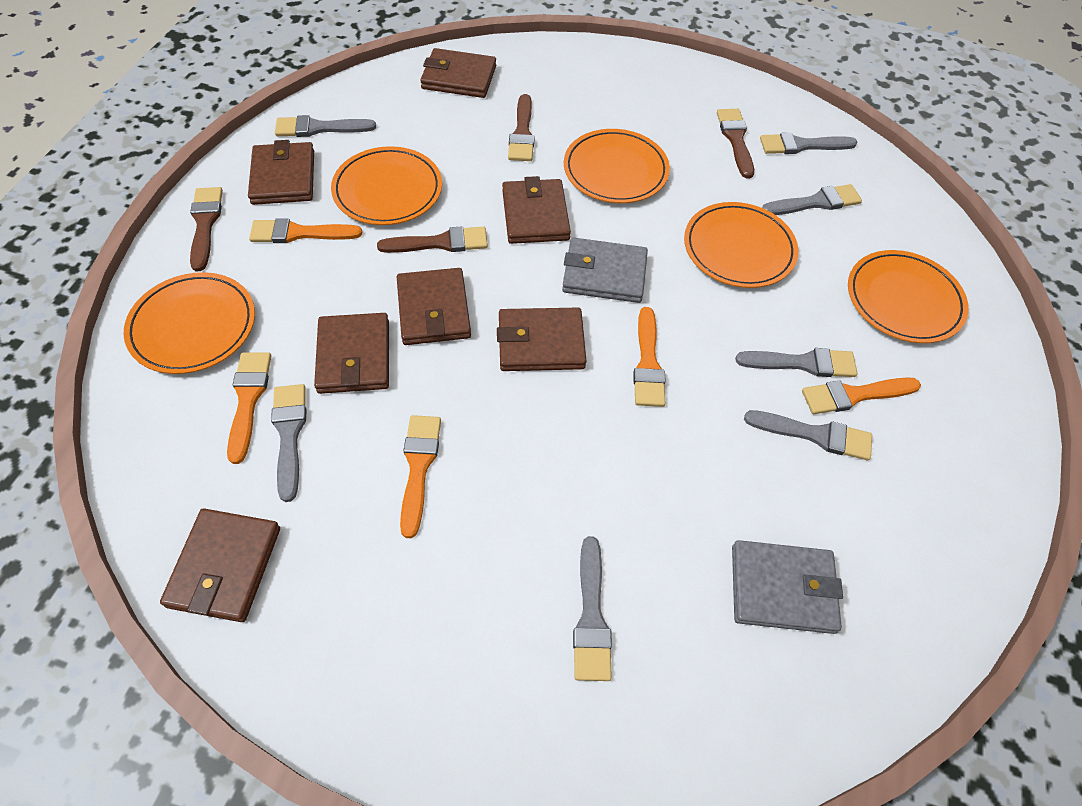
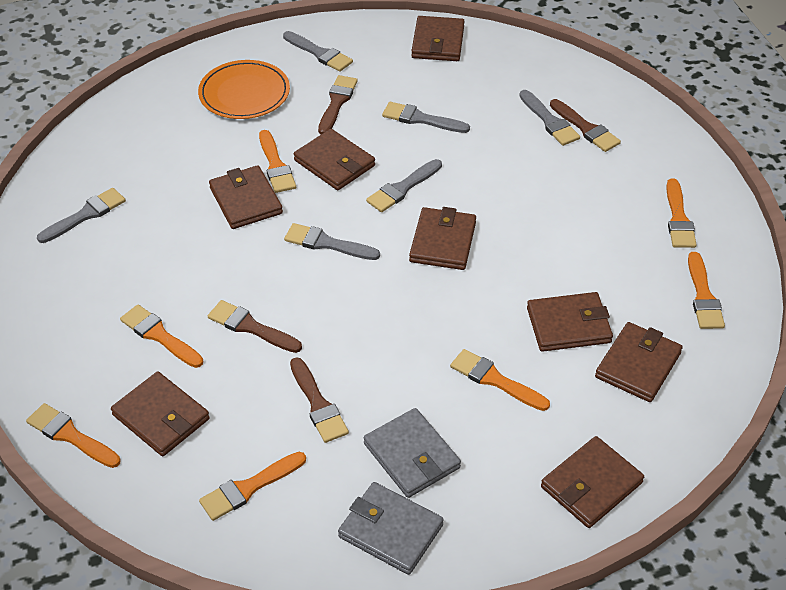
brown wallet: 7 -> 8
grey brush: 7 -> 6
orange brush: 5 -> 7
orange plate: 5 -> 1

